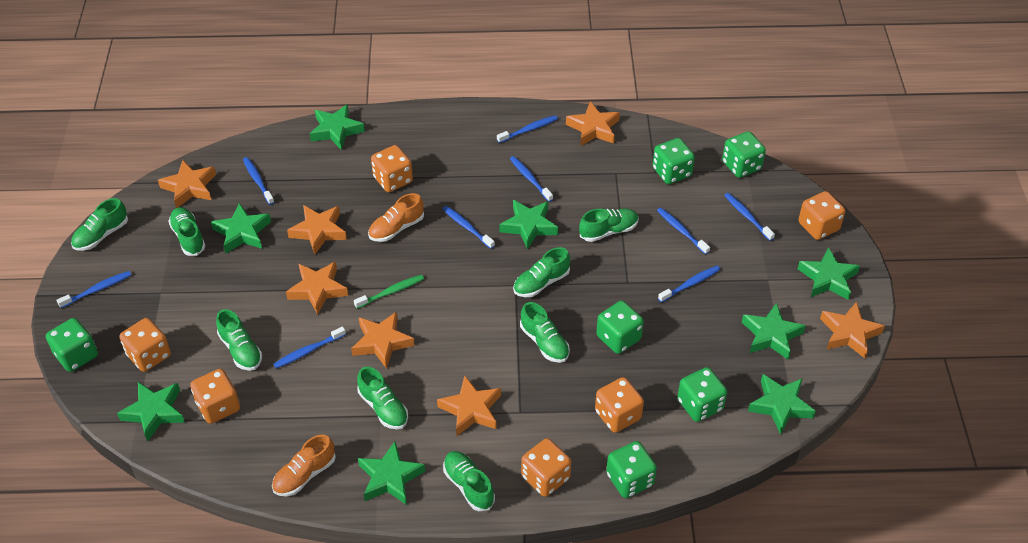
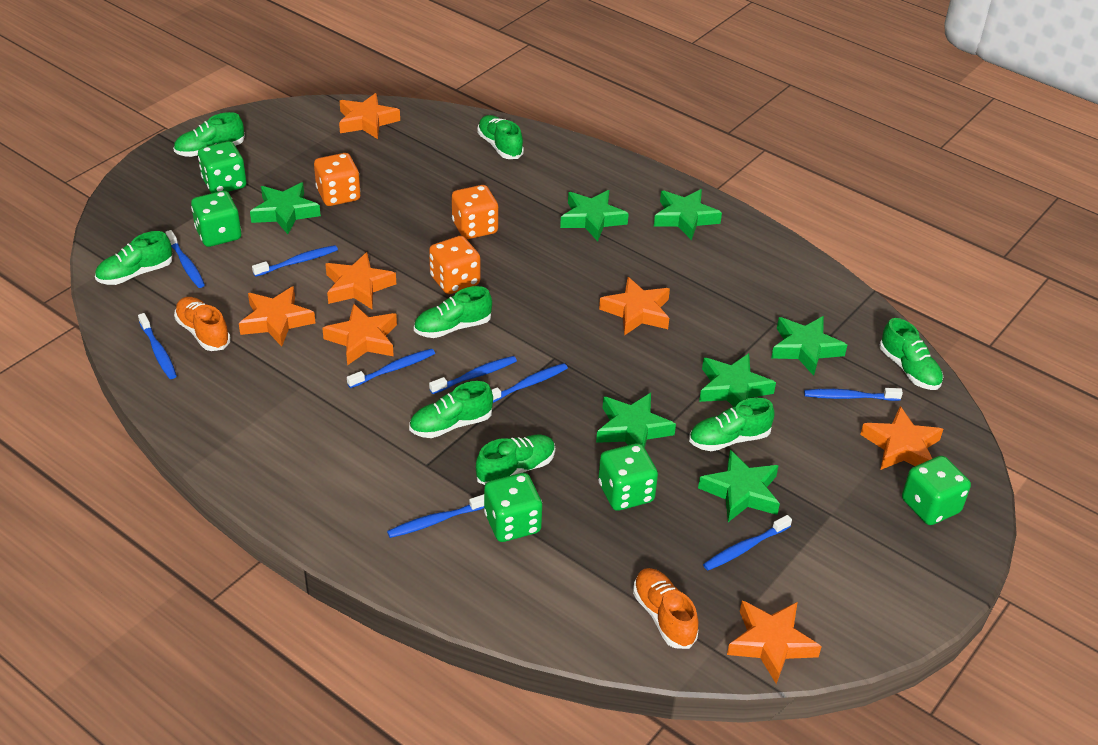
green dice: 6 -> 5
green star: 8 -> 7
green toothbrush: 1 -> 0
orange dice: 6 -> 3

